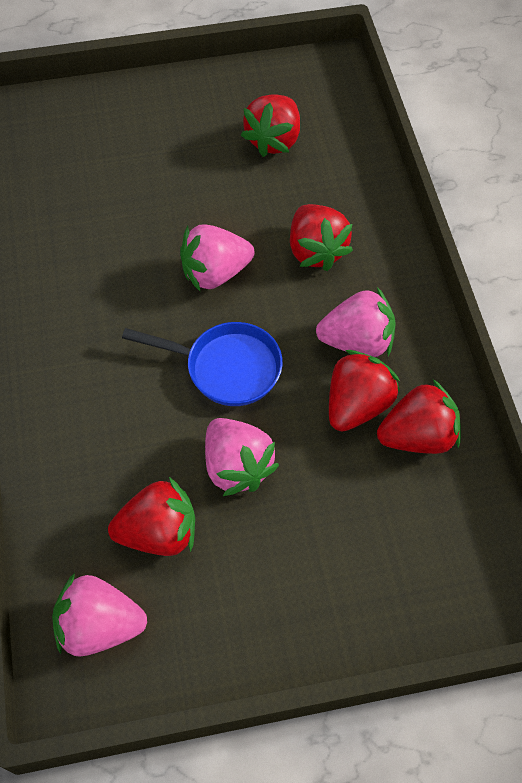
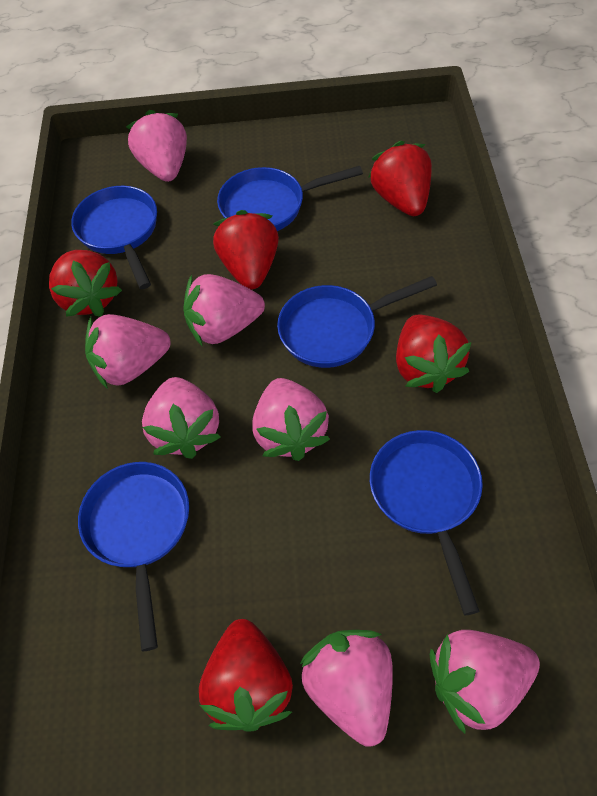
blue pan: 1 -> 5
pink strawberry: 4 -> 7

